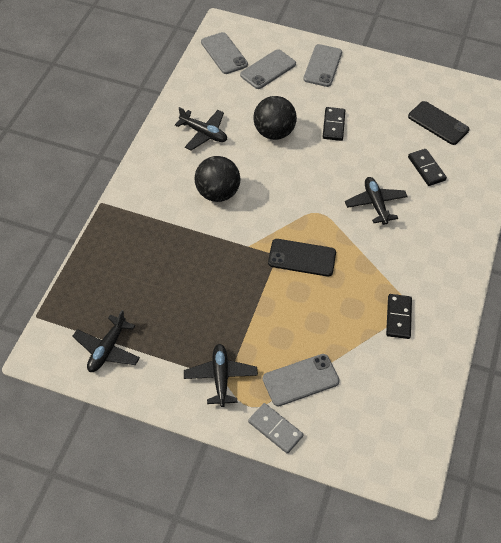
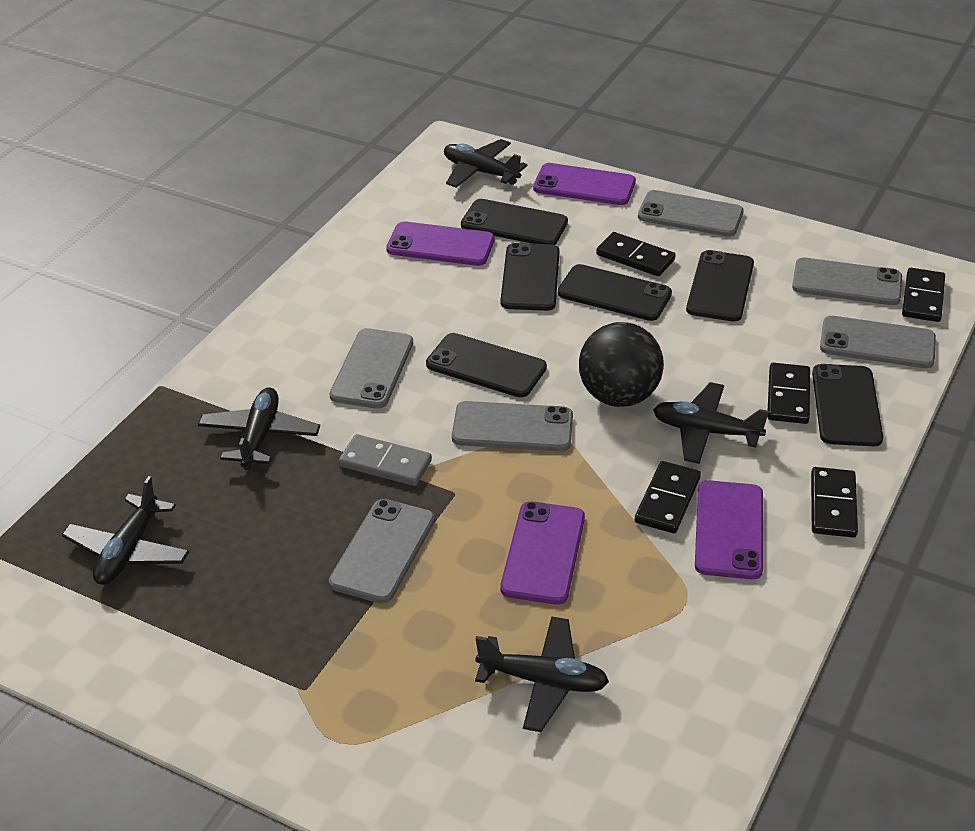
black ball: 2 -> 1
black domino: 3 -> 5
black phone: 2 -> 6
black plane: 4 -> 5
grey phone: 4 -> 6
purple phone: 0 -> 4

